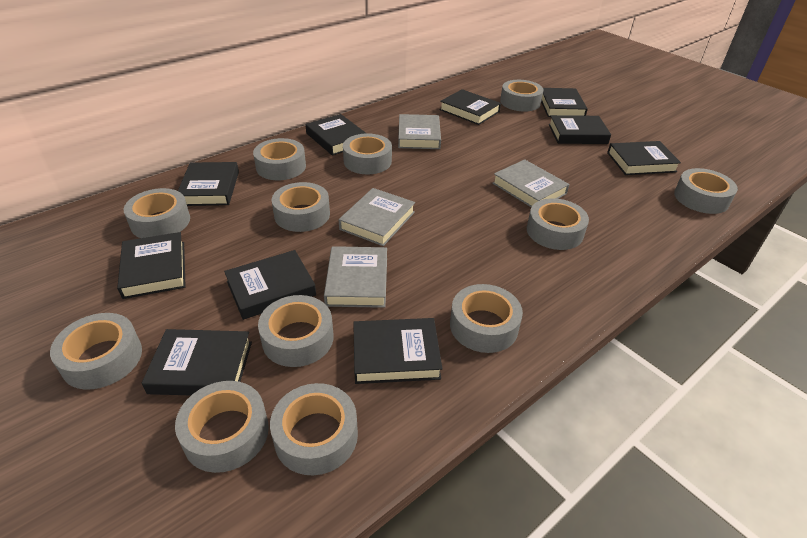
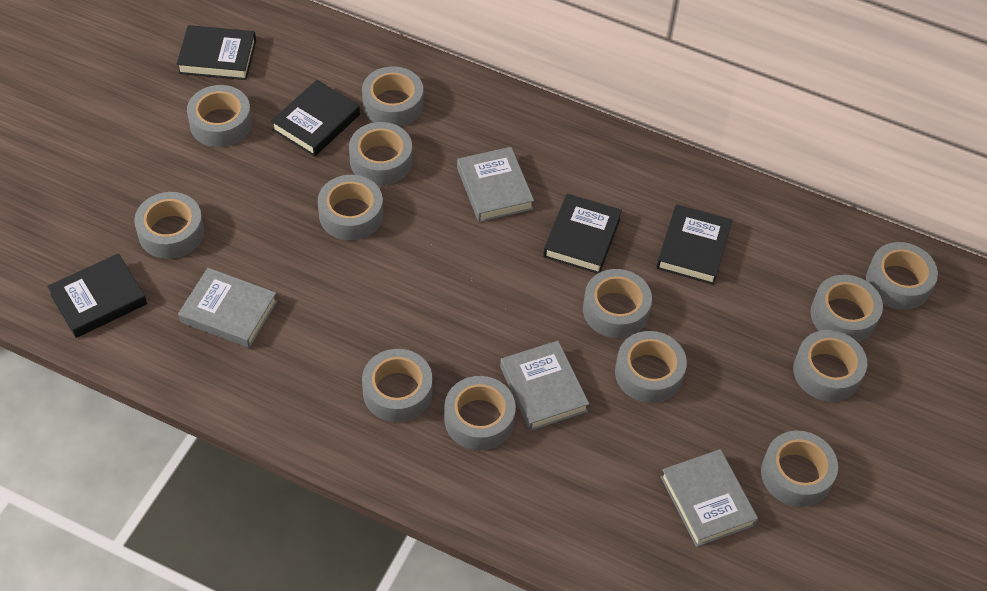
black book: 10 -> 5
grey tape: 12 -> 13

